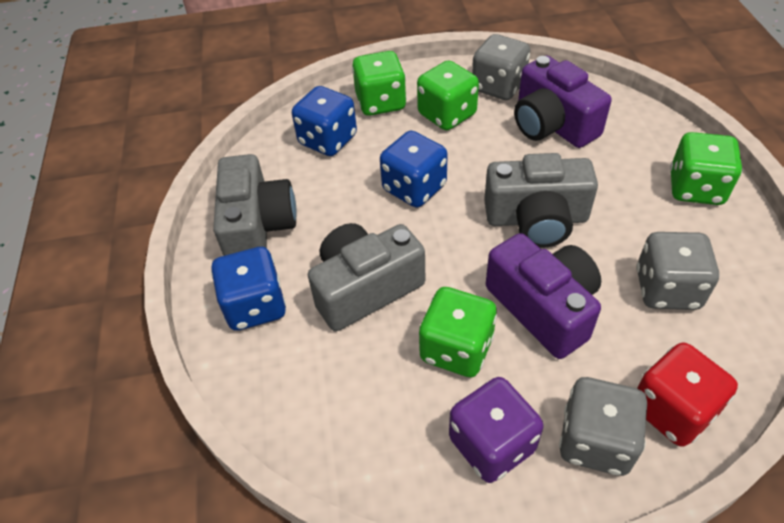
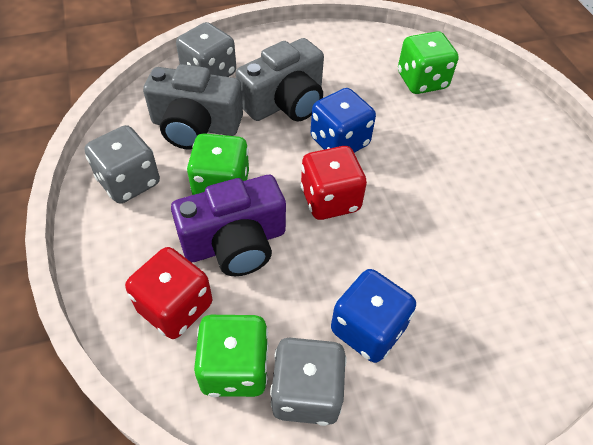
blue dice: 3 -> 2
green dice: 4 -> 3
grey camera: 3 -> 2
purple camera: 2 -> 1
purple dice: 1 -> 0
red dice: 1 -> 2

